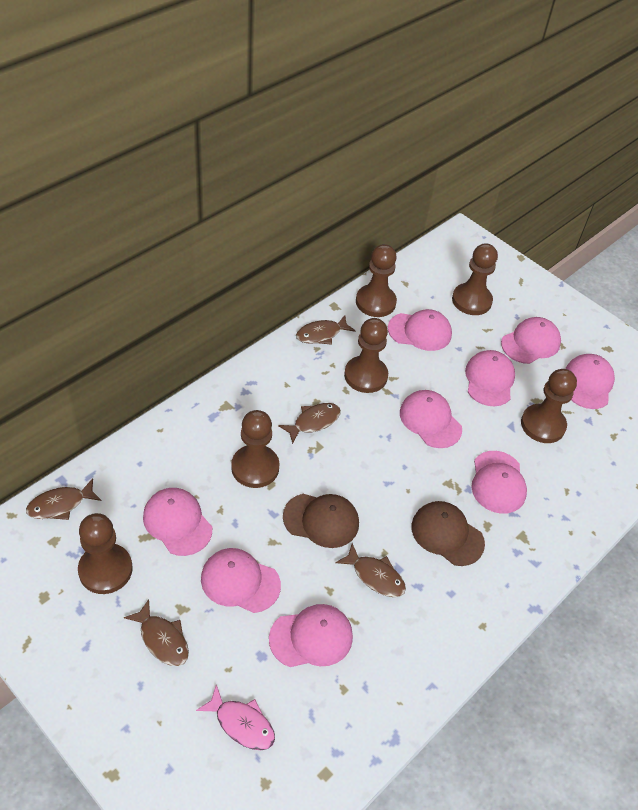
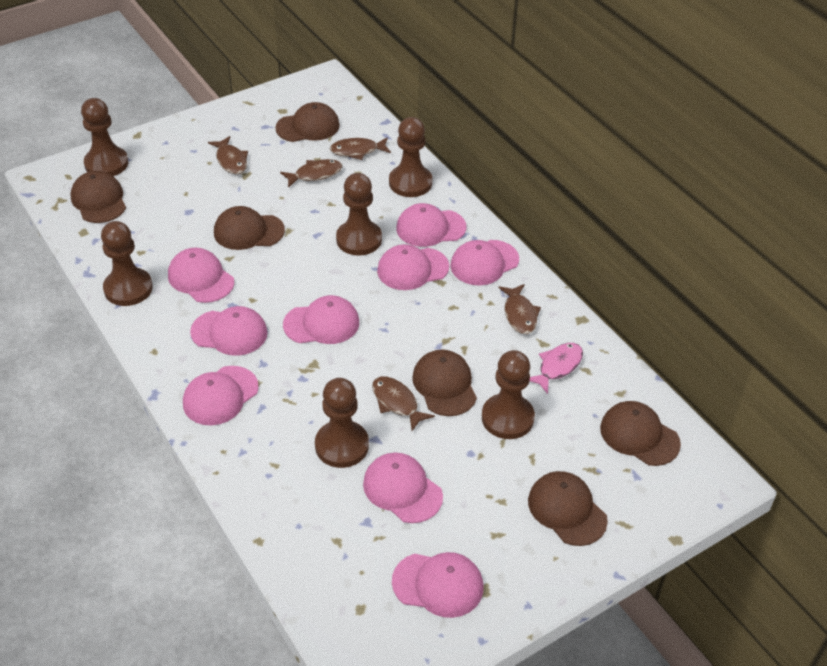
brown cap: 2 -> 6

